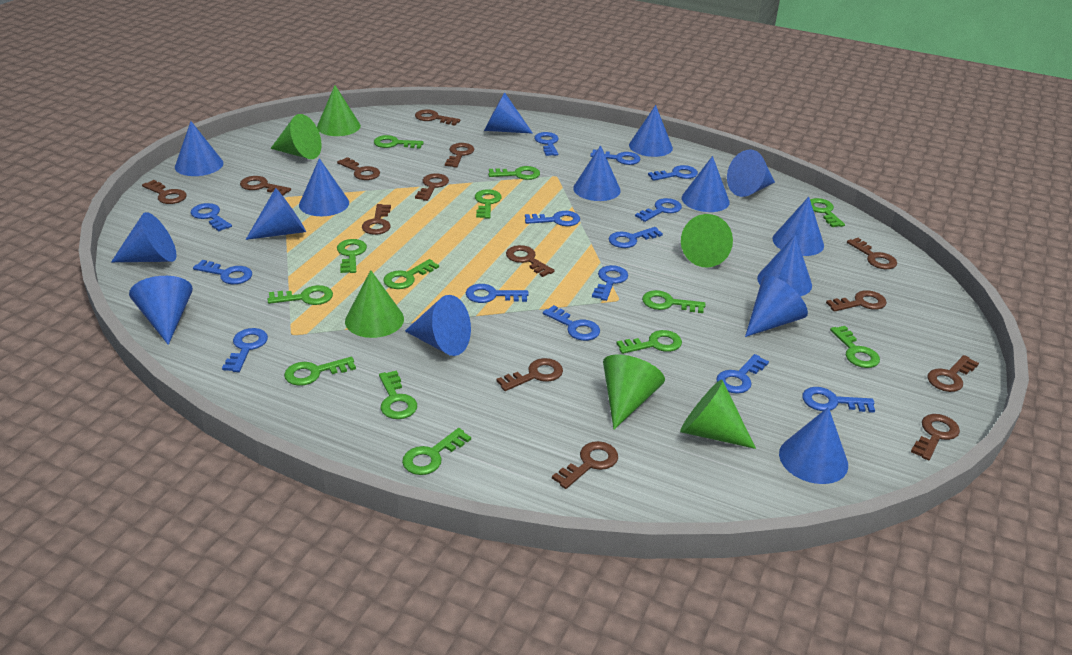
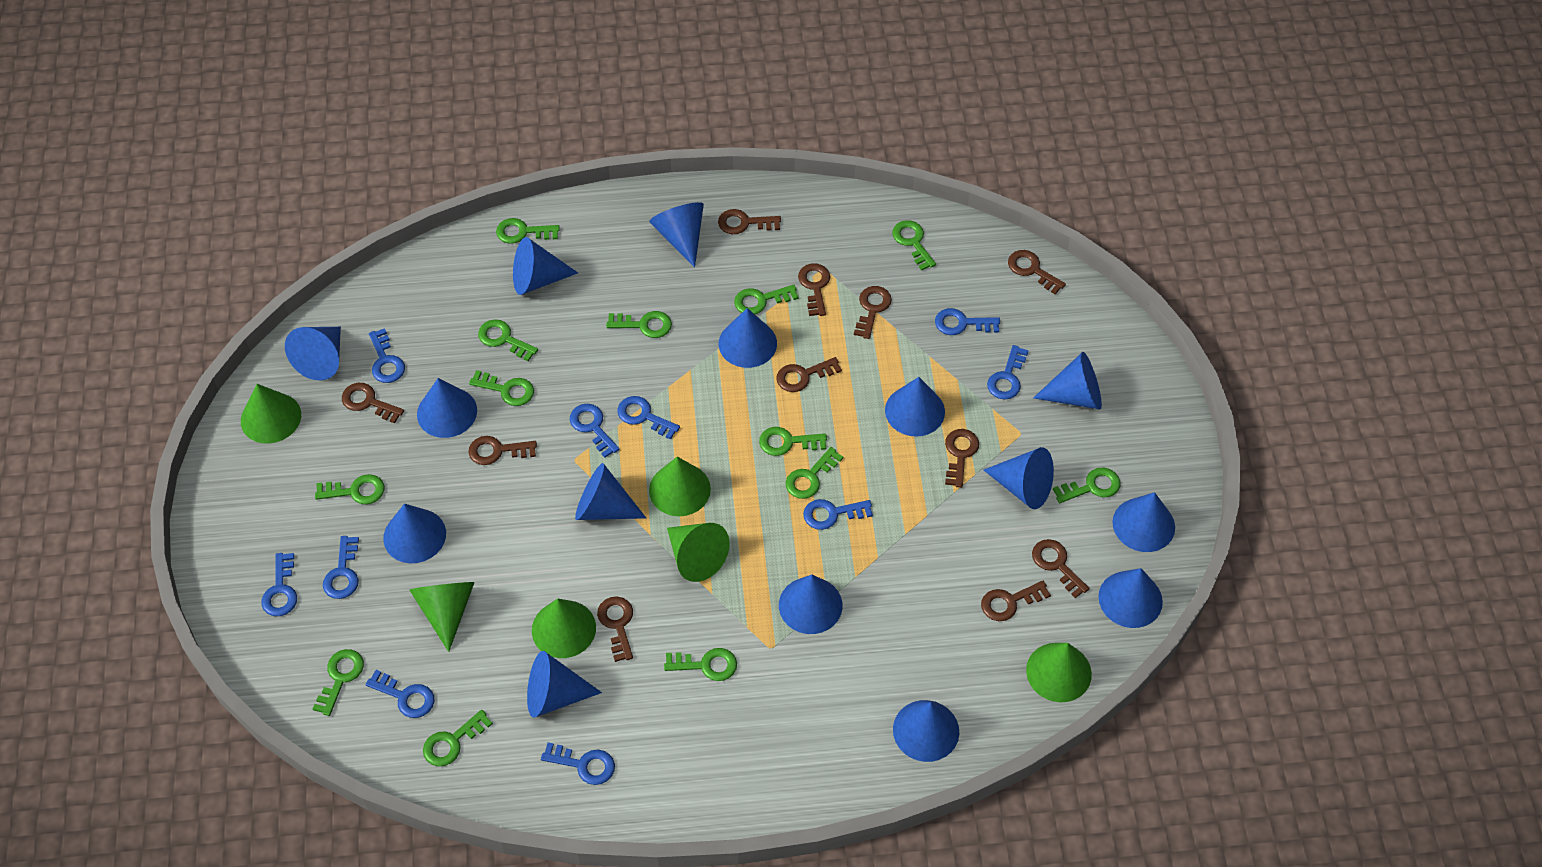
blue key: 14 -> 10
brown key: 14 -> 11

